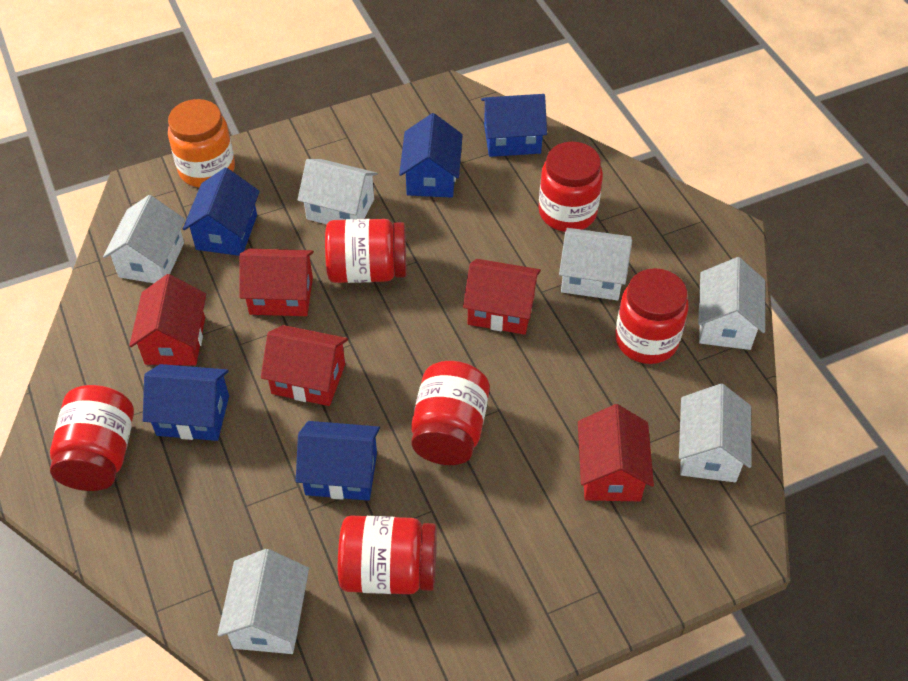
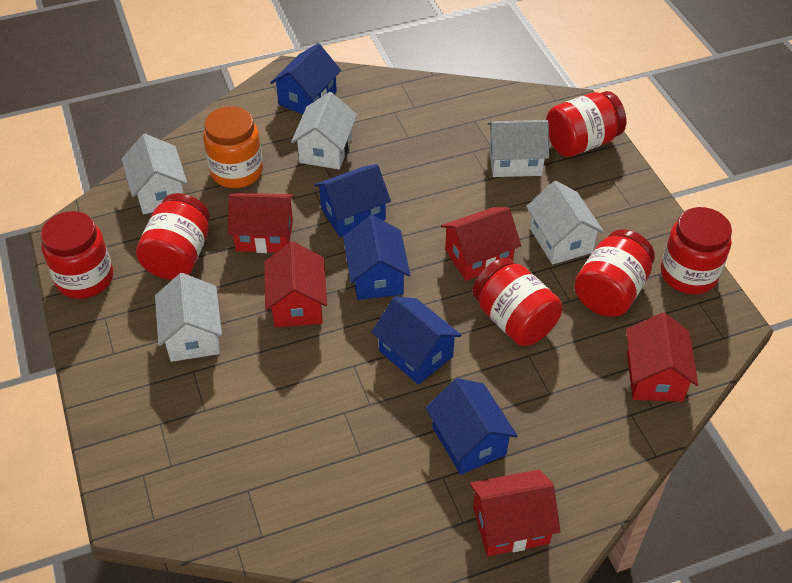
white house: 6 -> 5

